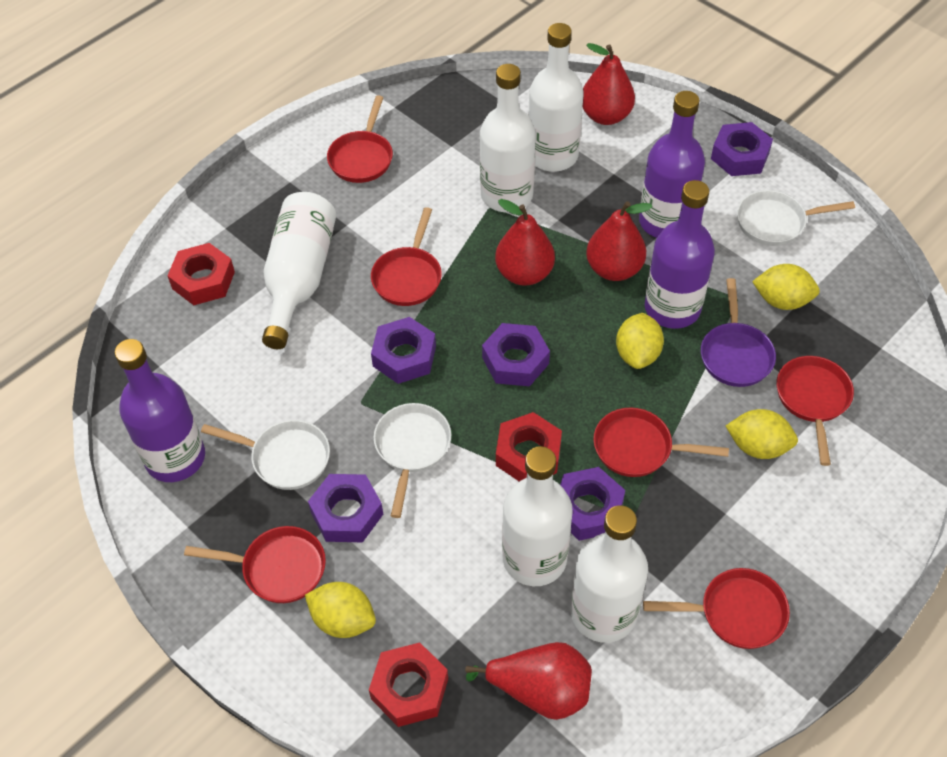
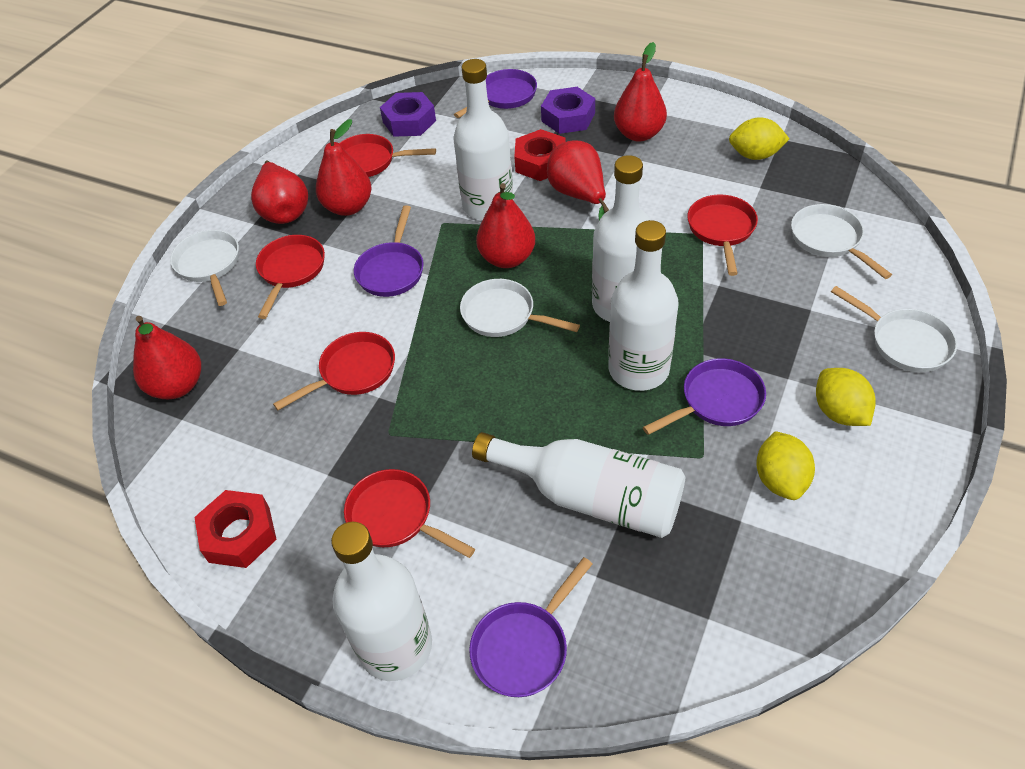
purple bottle: 3 -> 0
purple nut: 5 -> 2
purple pan: 1 -> 4
red nut: 3 -> 2
red pan: 6 -> 5
red pear: 4 -> 6
white pan: 3 -> 4
yellow lemon: 4 -> 3

